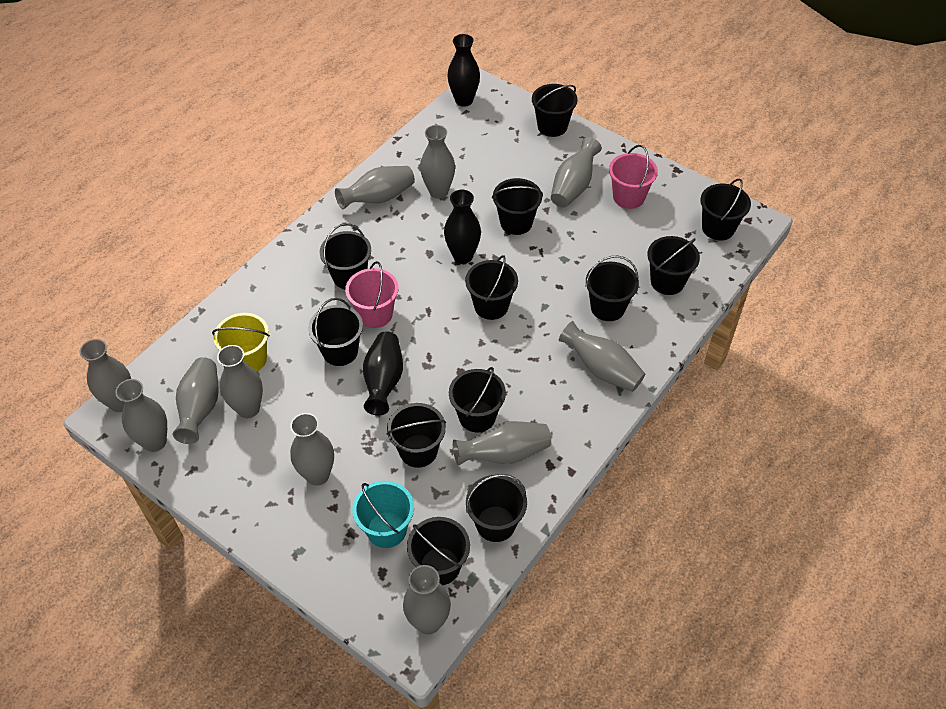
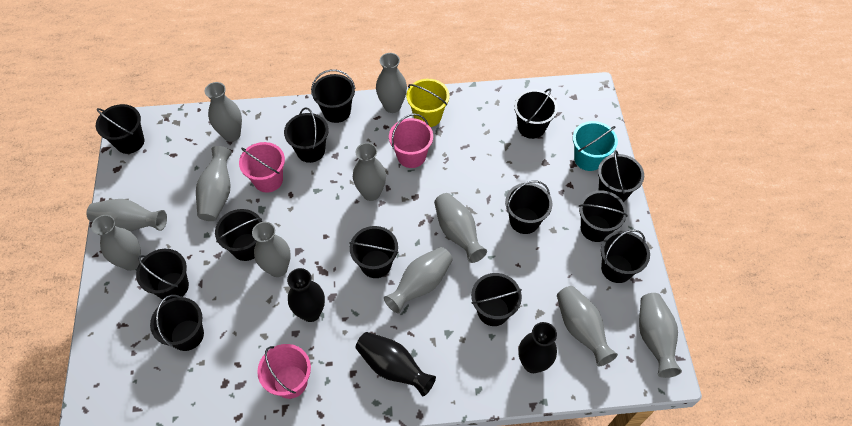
black bucket: 12 -> 13
pink bucket: 2 -> 3

